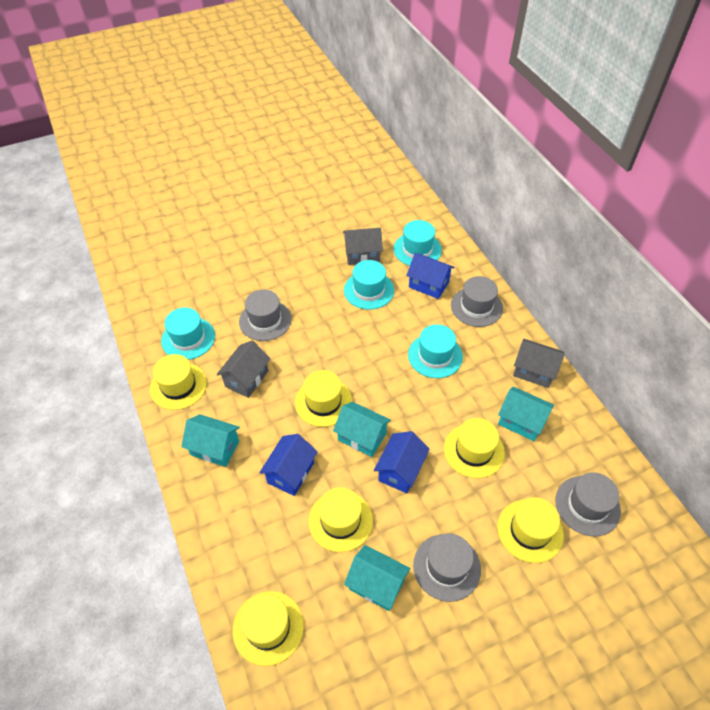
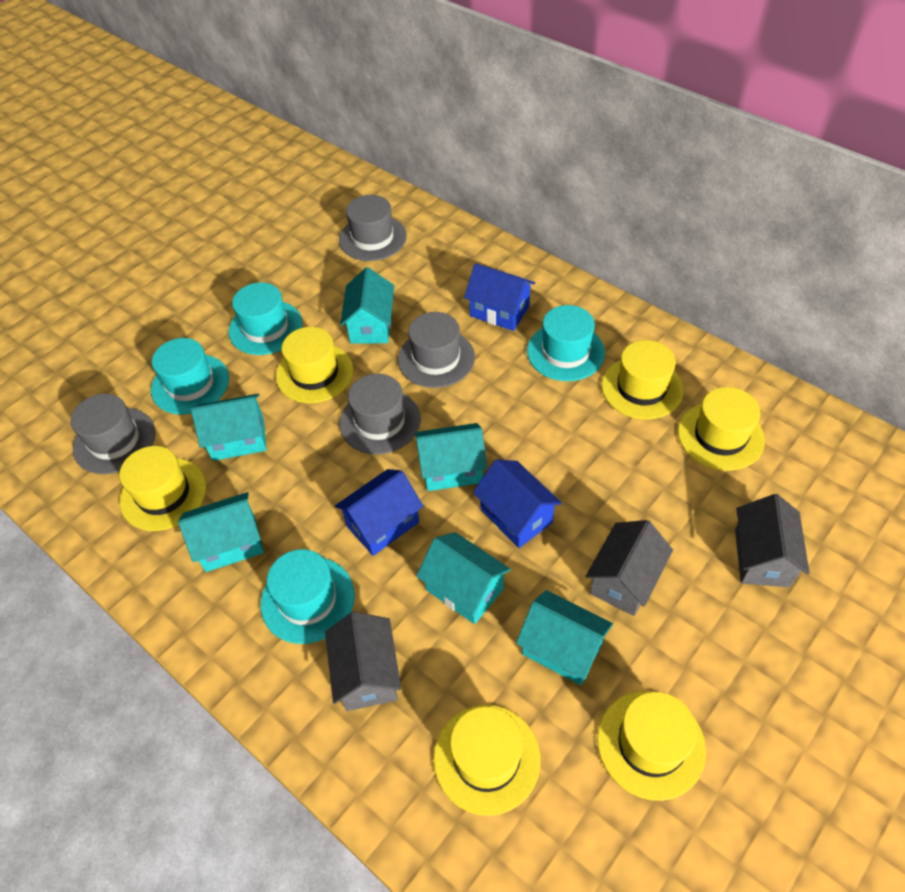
turquoise house: 4 -> 6

